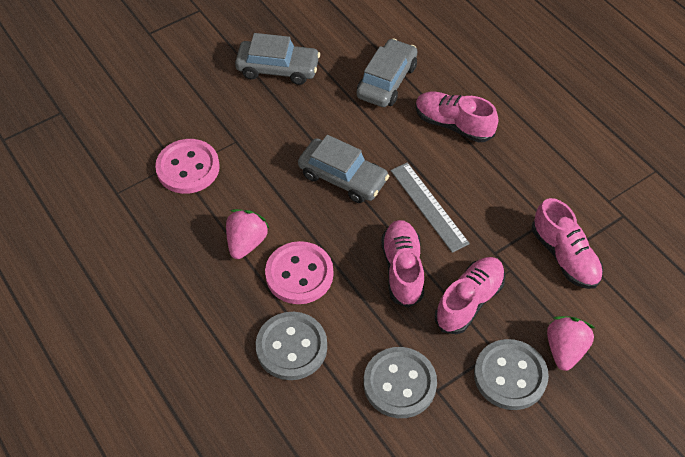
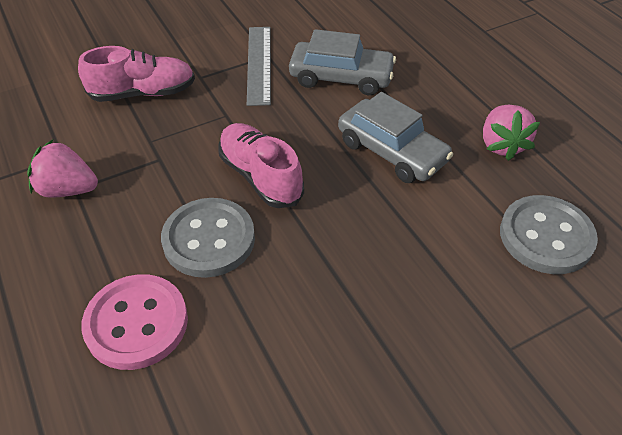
grey button: 3 -> 2
grey car: 3 -> 2
pink button: 2 -> 1
pink shoe: 4 -> 2

